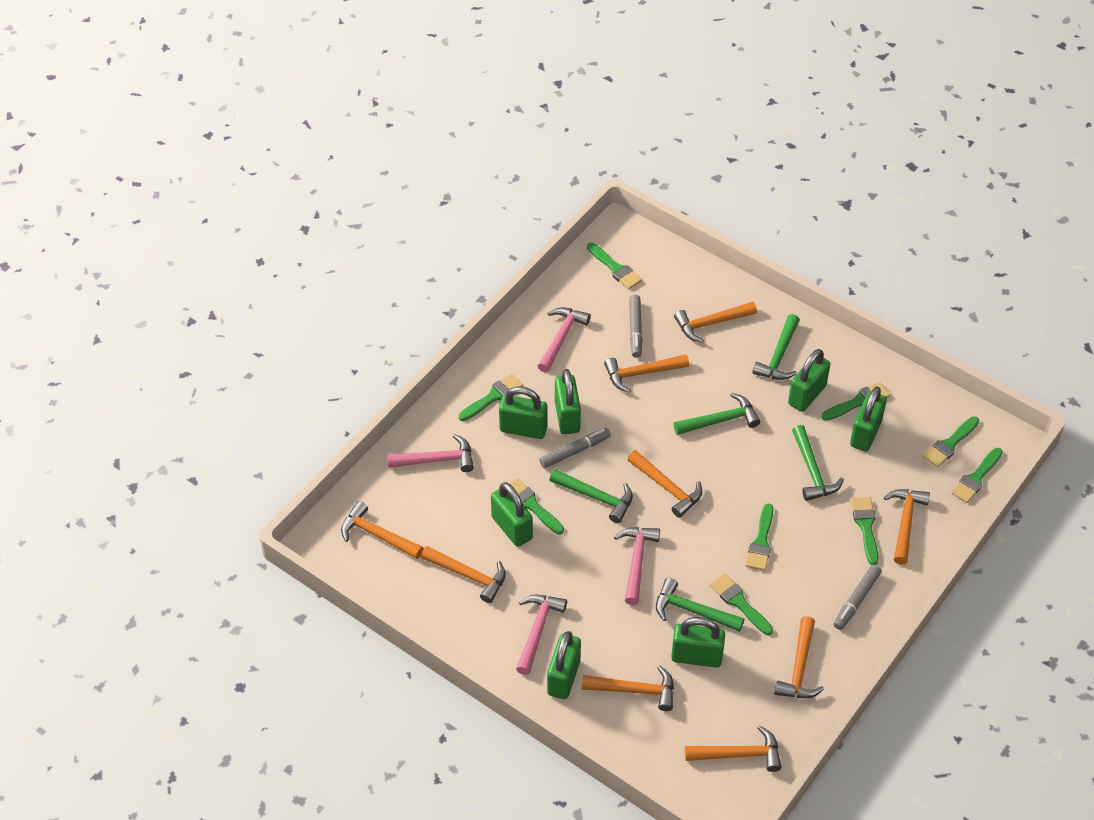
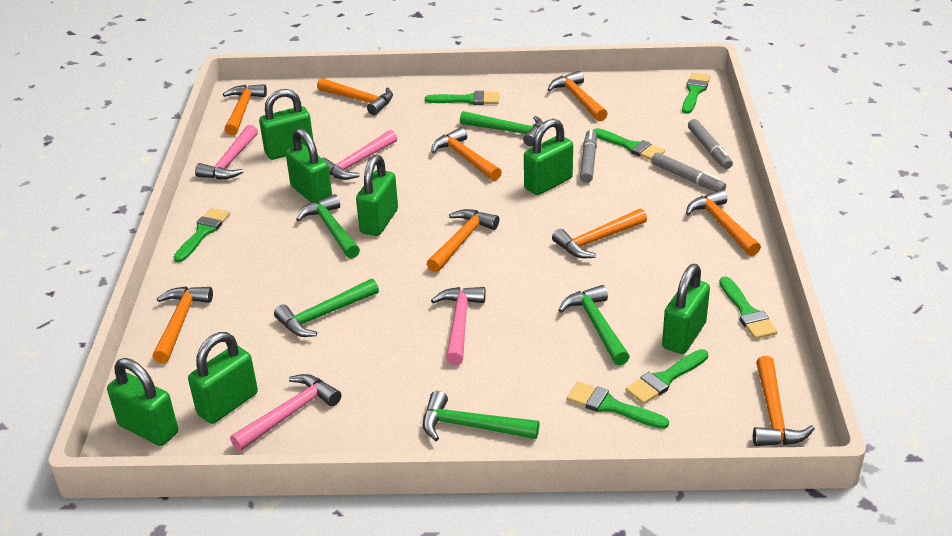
green brush: 9 -> 7

